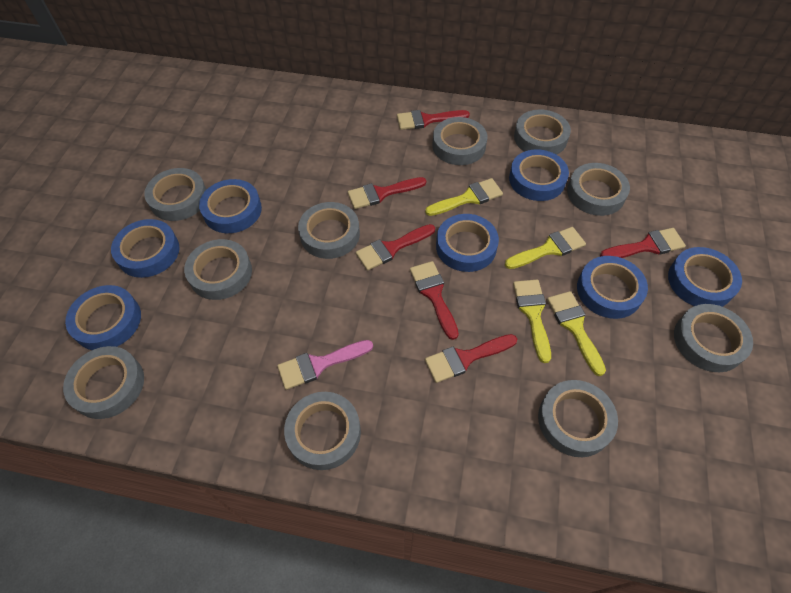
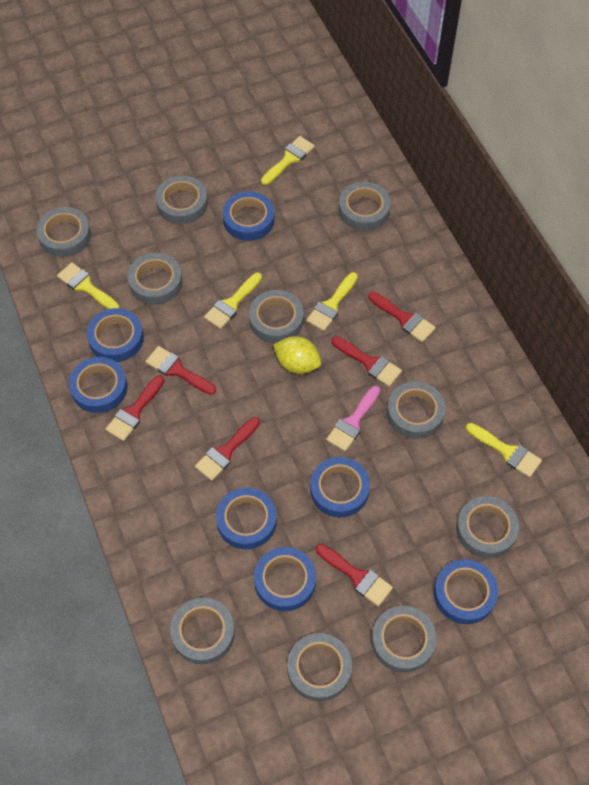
yellow brush: 4 -> 5
yellow lemon: 0 -> 1

